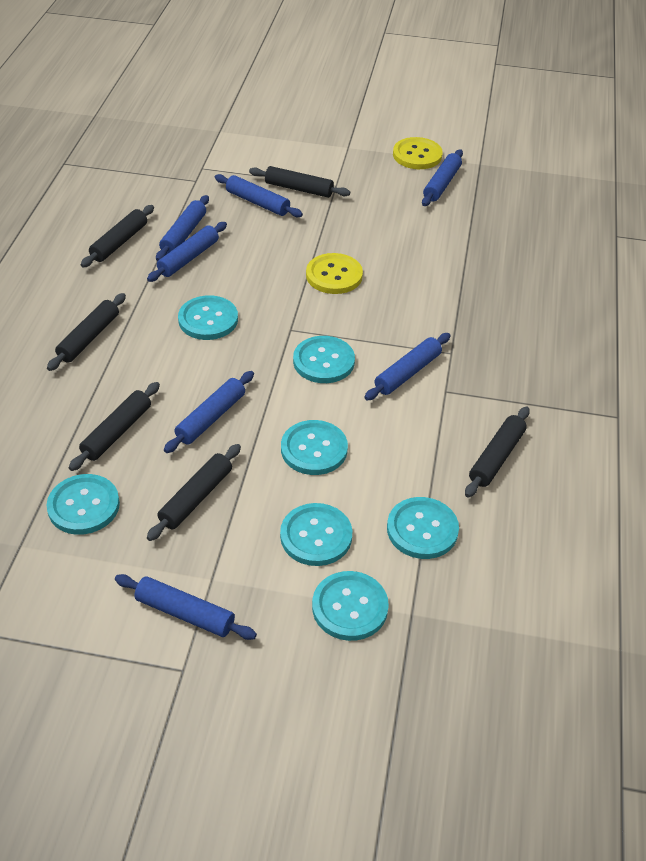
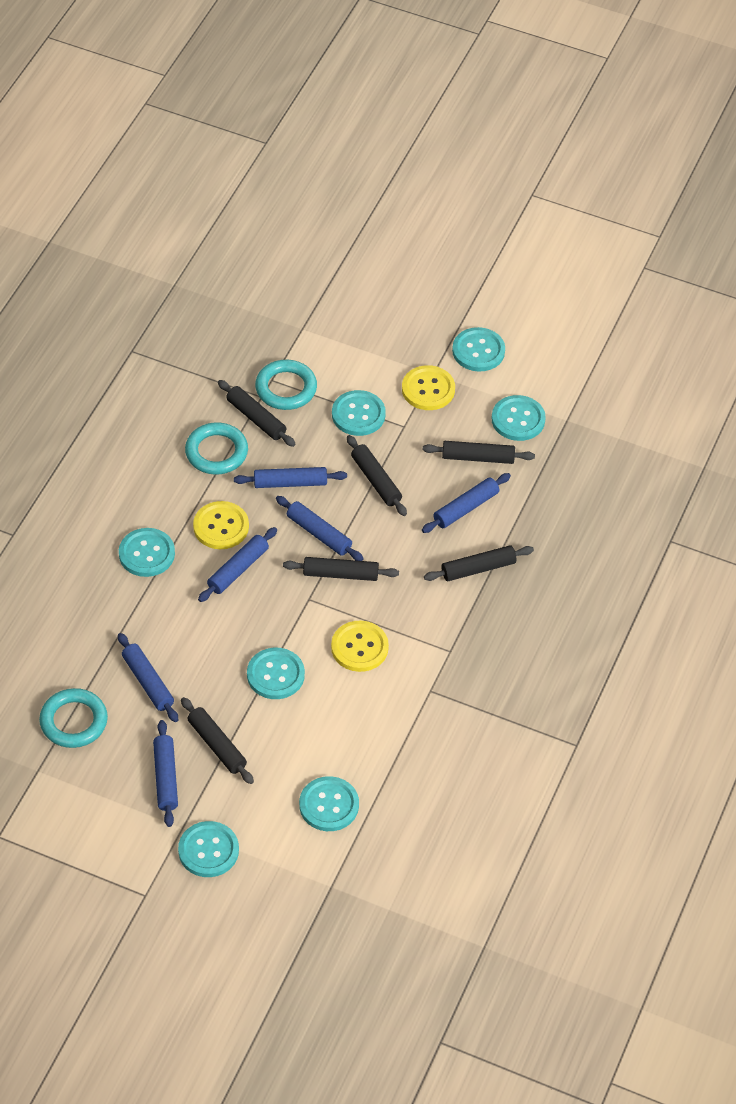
blue rolling pin: 7 -> 6
turquoise ring: 0 -> 3
yellow button: 2 -> 3

